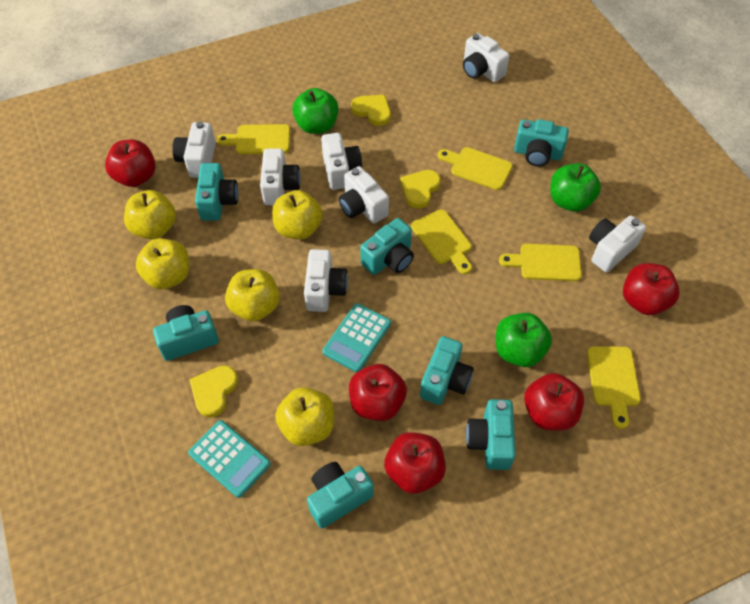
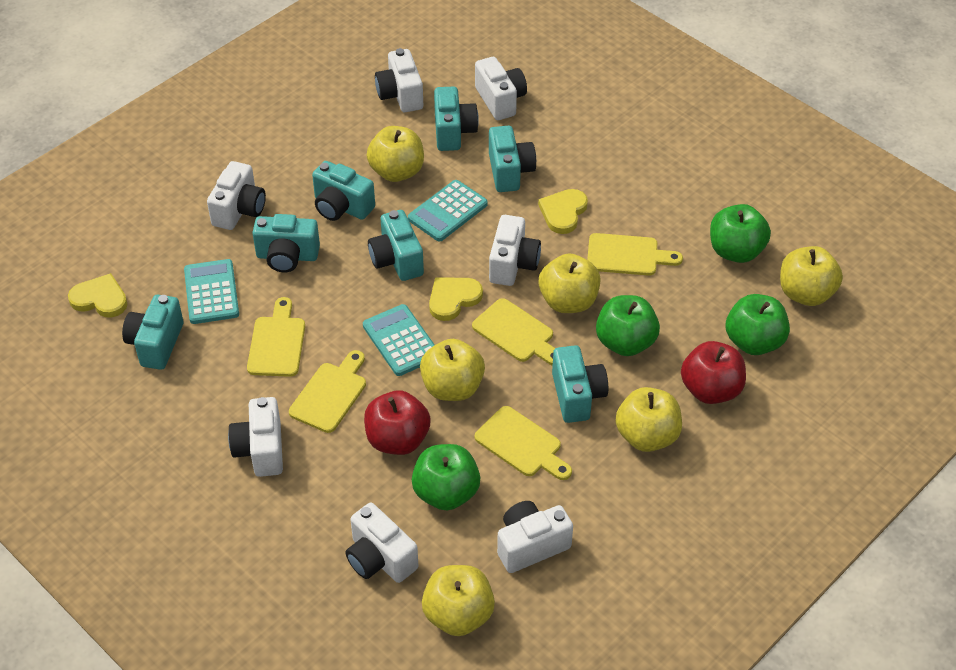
green apple: 3 -> 4
red apple: 5 -> 2
turquoise calculator: 2 -> 3
yellow apple: 5 -> 6

